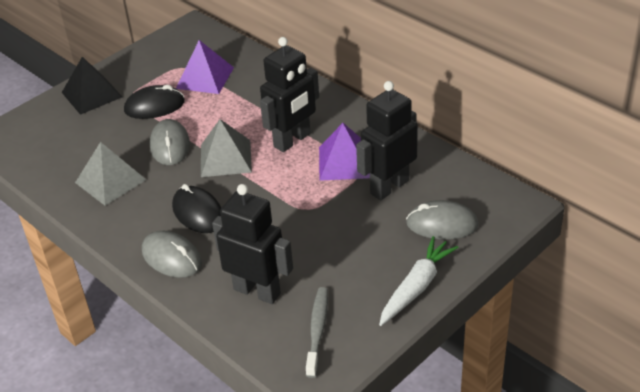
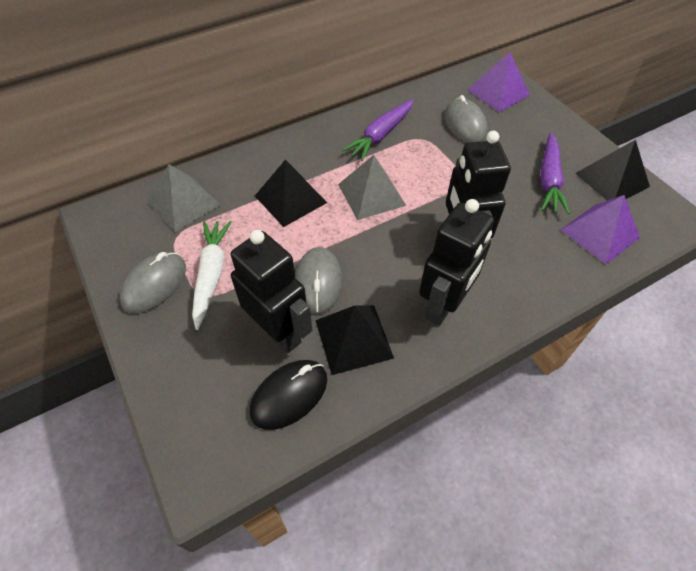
black mouse: 2 -> 1
black pyramid: 1 -> 3
grey toothbrush: 1 -> 0
purple carrot: 0 -> 2

